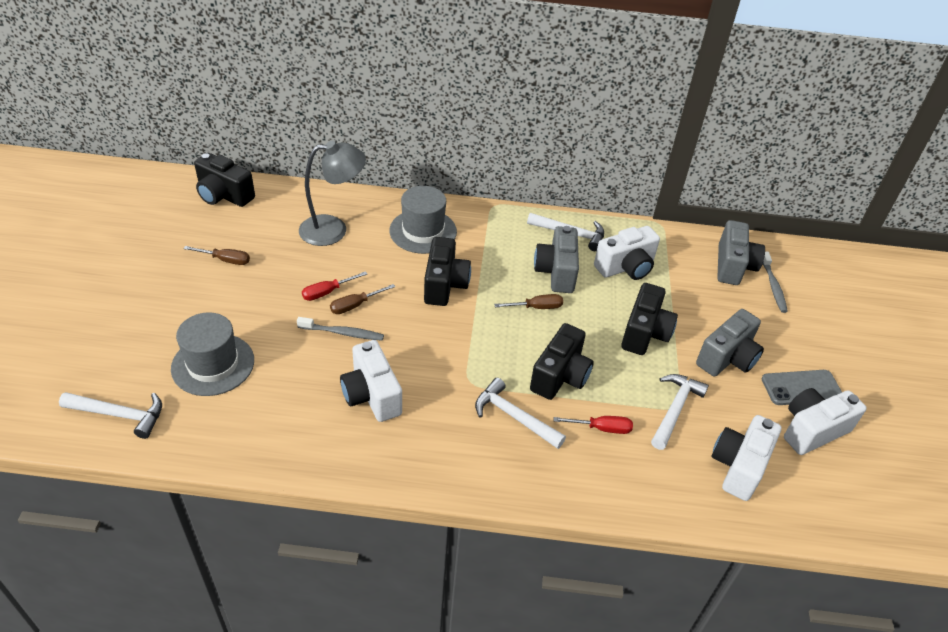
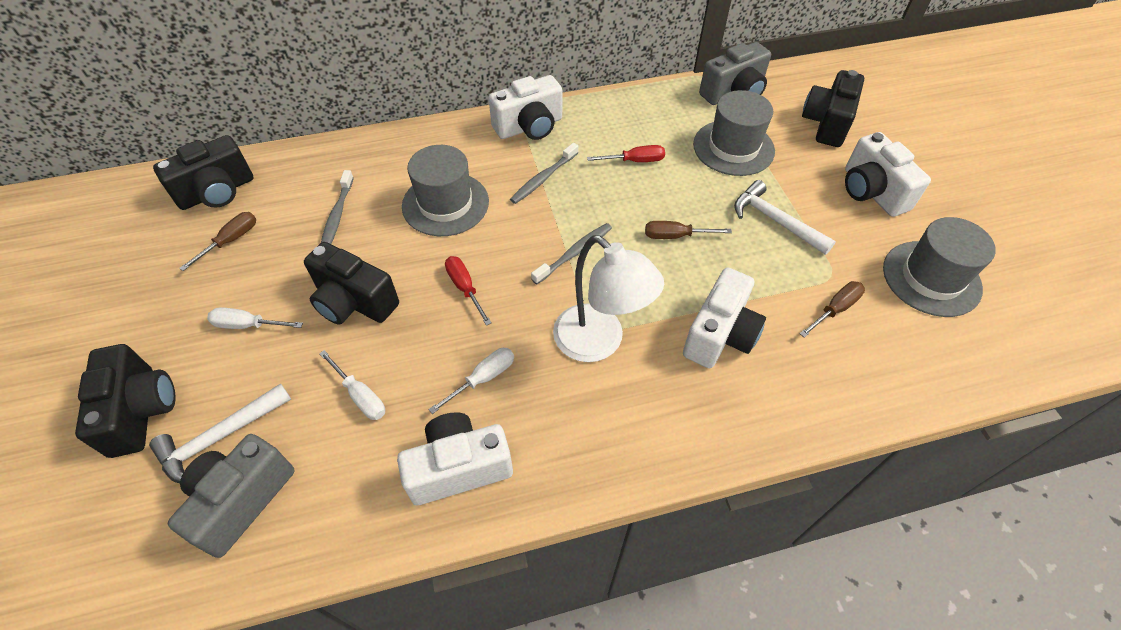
grey camera: 3 -> 2
grey hat: 2 -> 3
grey lamp: 1 -> 0
grey phone: 1 -> 0
grey toothbrush: 2 -> 3
white hammer: 4 -> 2
white lamp: 0 -> 1
white screwdriver: 0 -> 3

